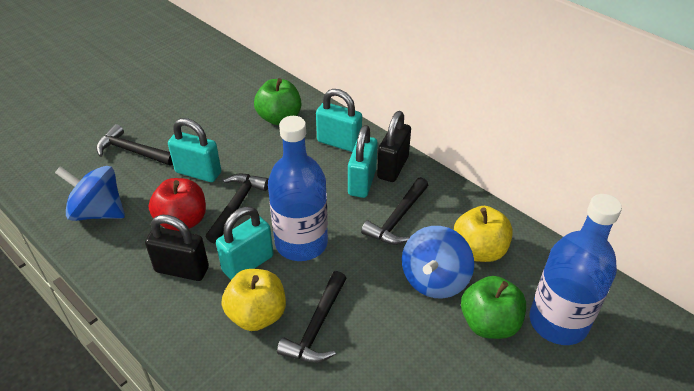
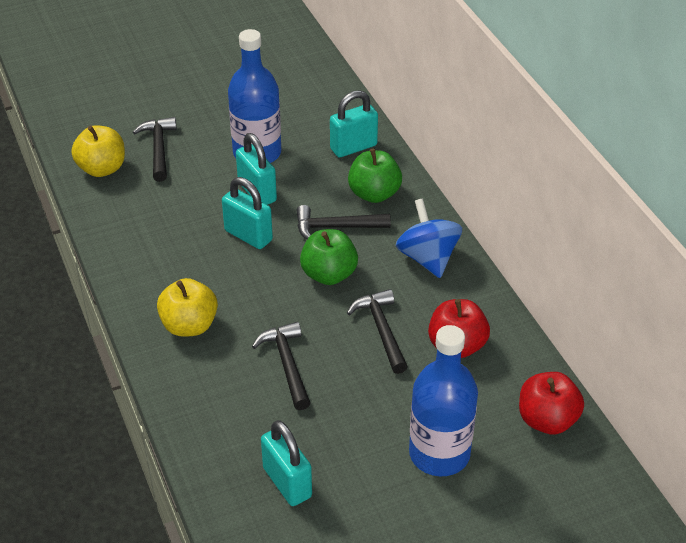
black padlock: 2 -> 0
blue spinning top: 2 -> 1
red apple: 1 -> 2

